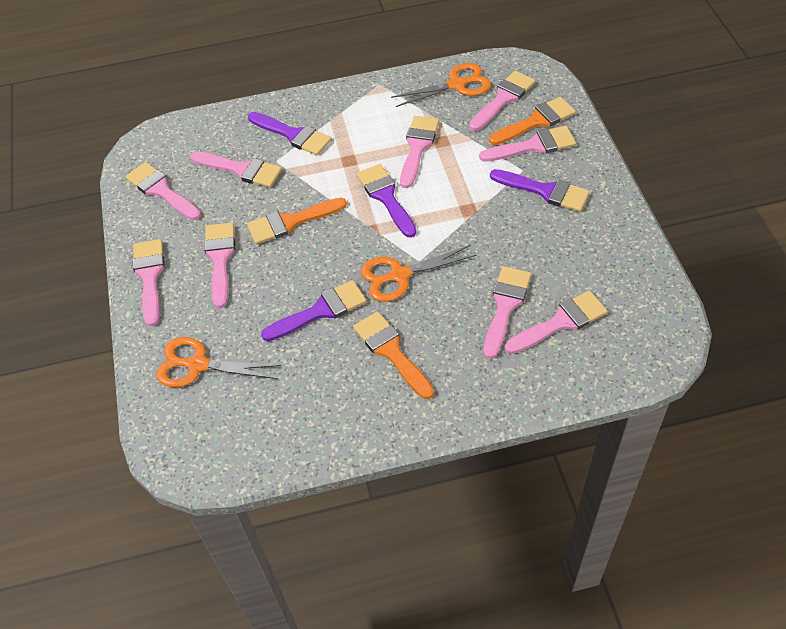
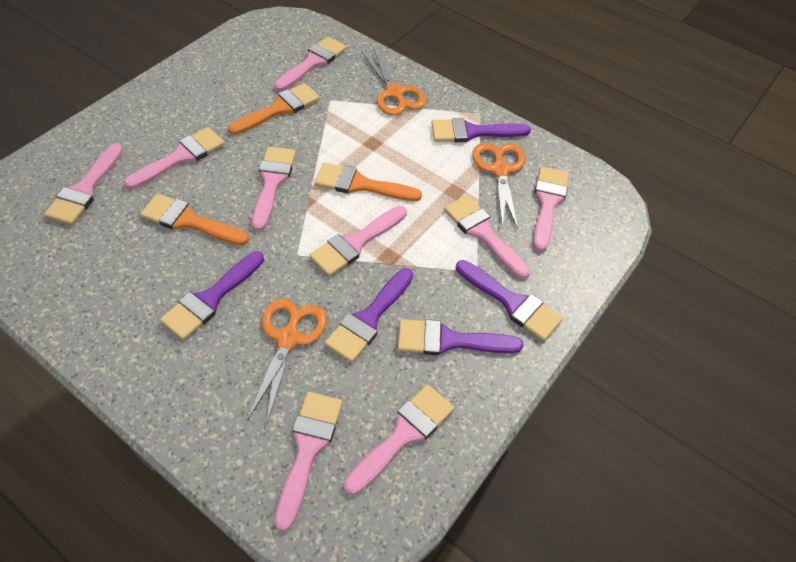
purple brush: 4 -> 5

